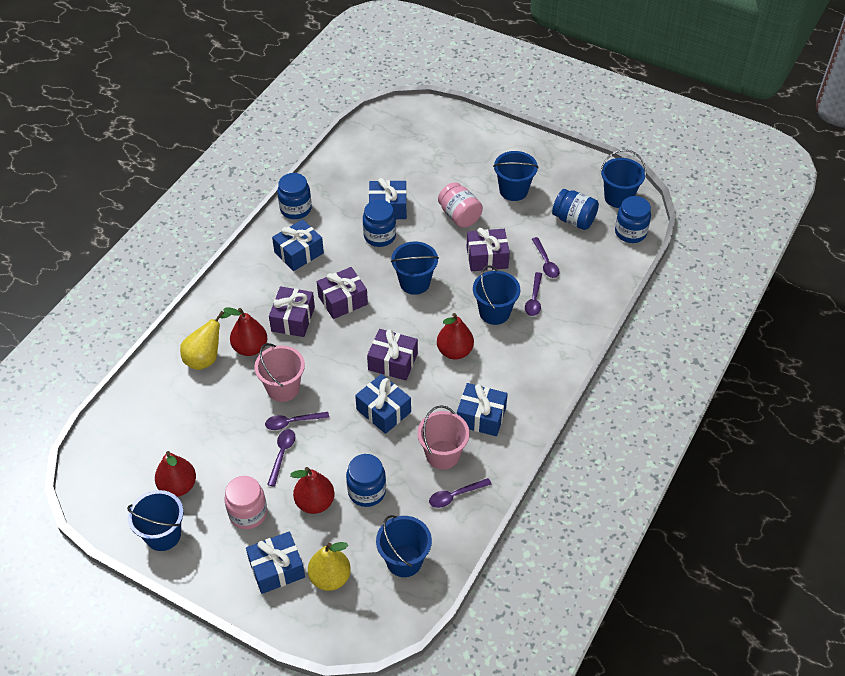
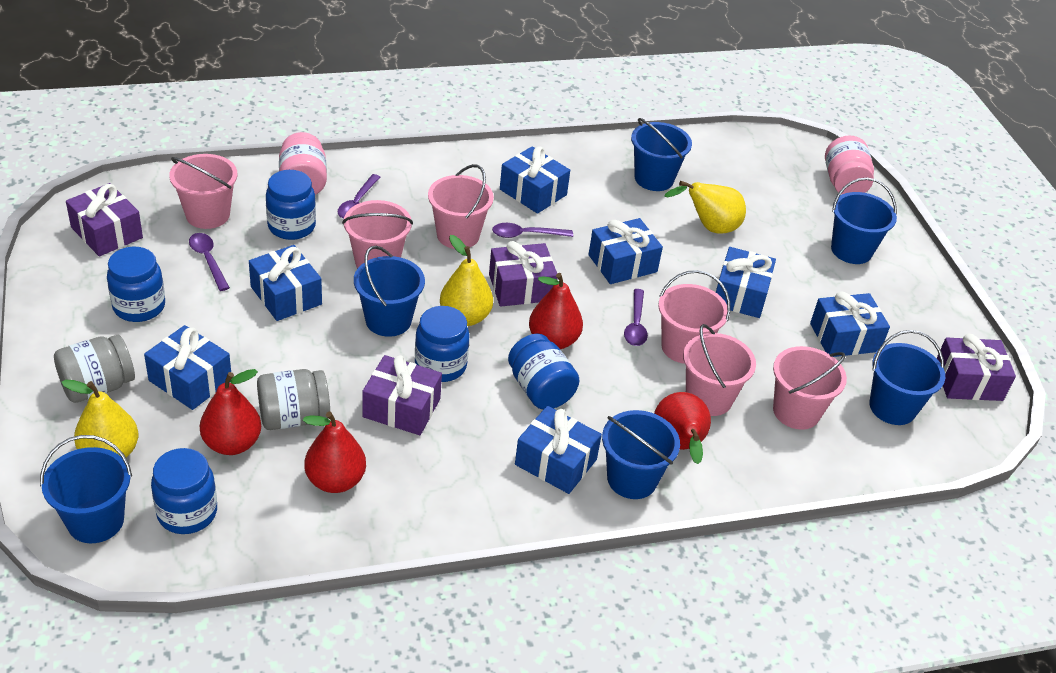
blue gift: 5 -> 7
grey jar: 0 -> 2
pink bucket: 2 -> 6
purple spoon: 5 -> 4
yellow pear: 2 -> 3

